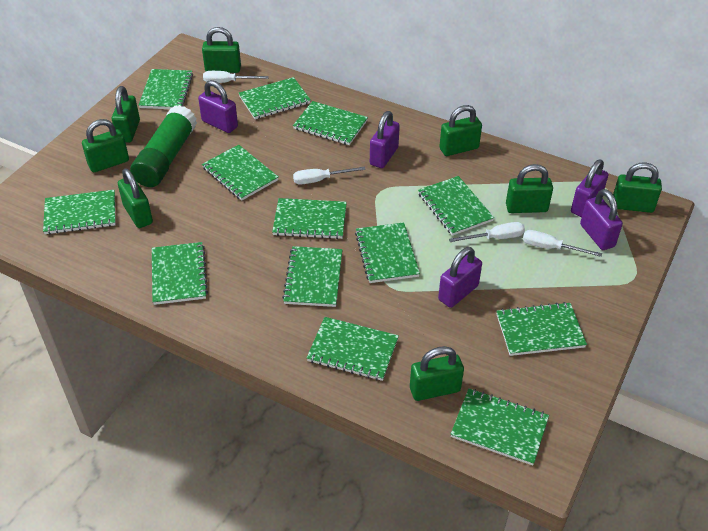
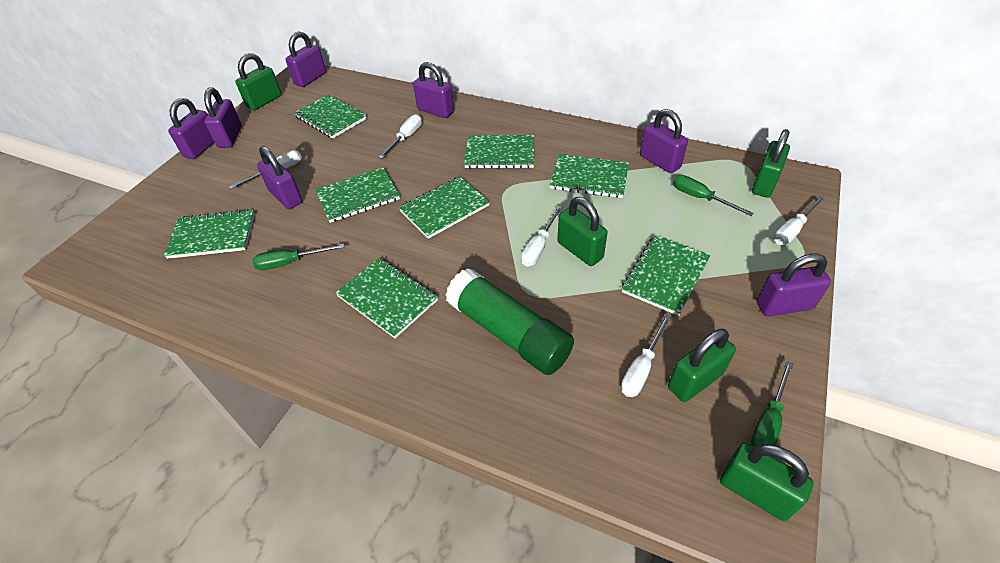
green notebook: 13 -> 8
green padlock: 8 -> 5
green screwdriver: 0 -> 3
purple padlock: 5 -> 7
white screwdriver: 4 -> 5

